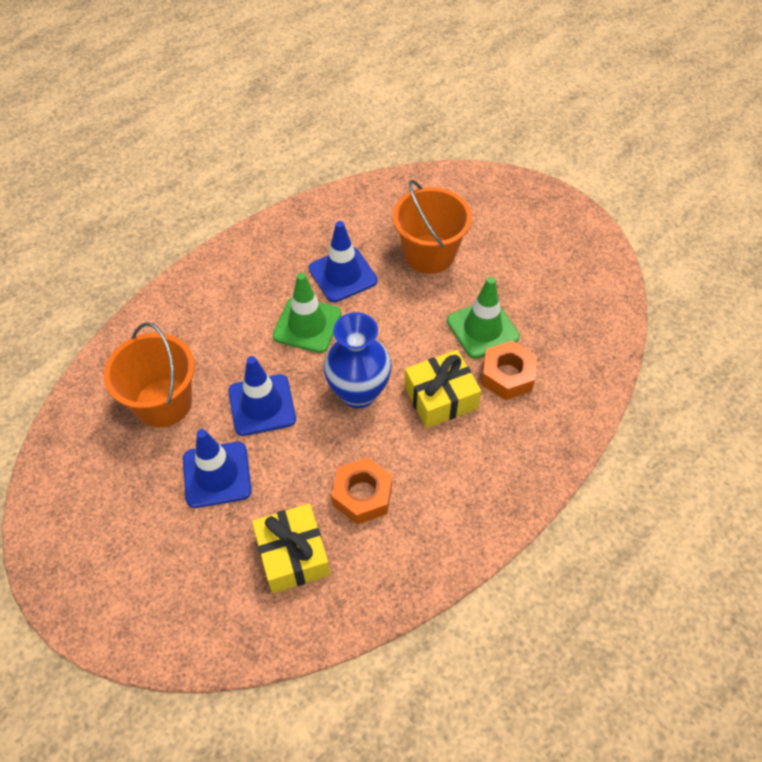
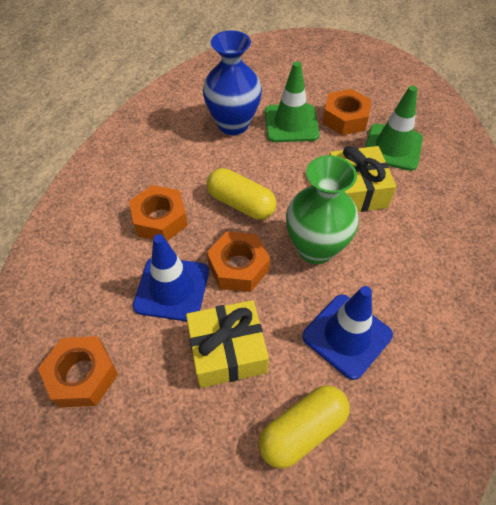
blue traffic cone: 3 -> 2
green vase: 0 -> 1
orange bucket: 2 -> 0
orange nut: 2 -> 4
yellow capsule: 0 -> 2

